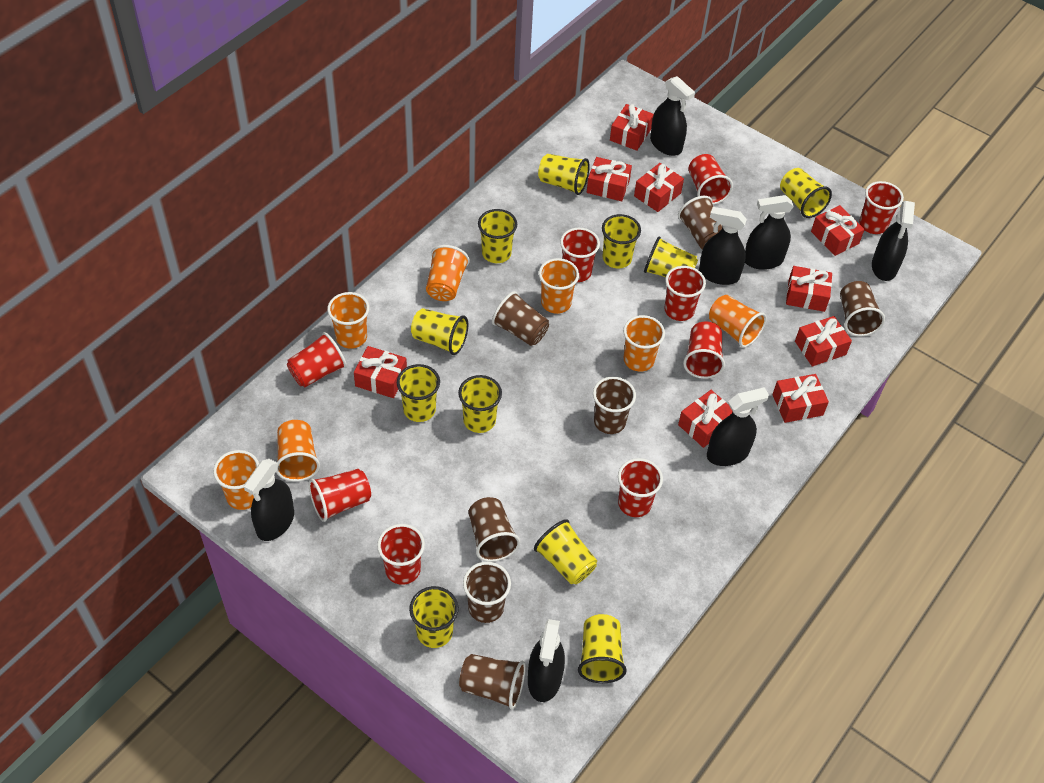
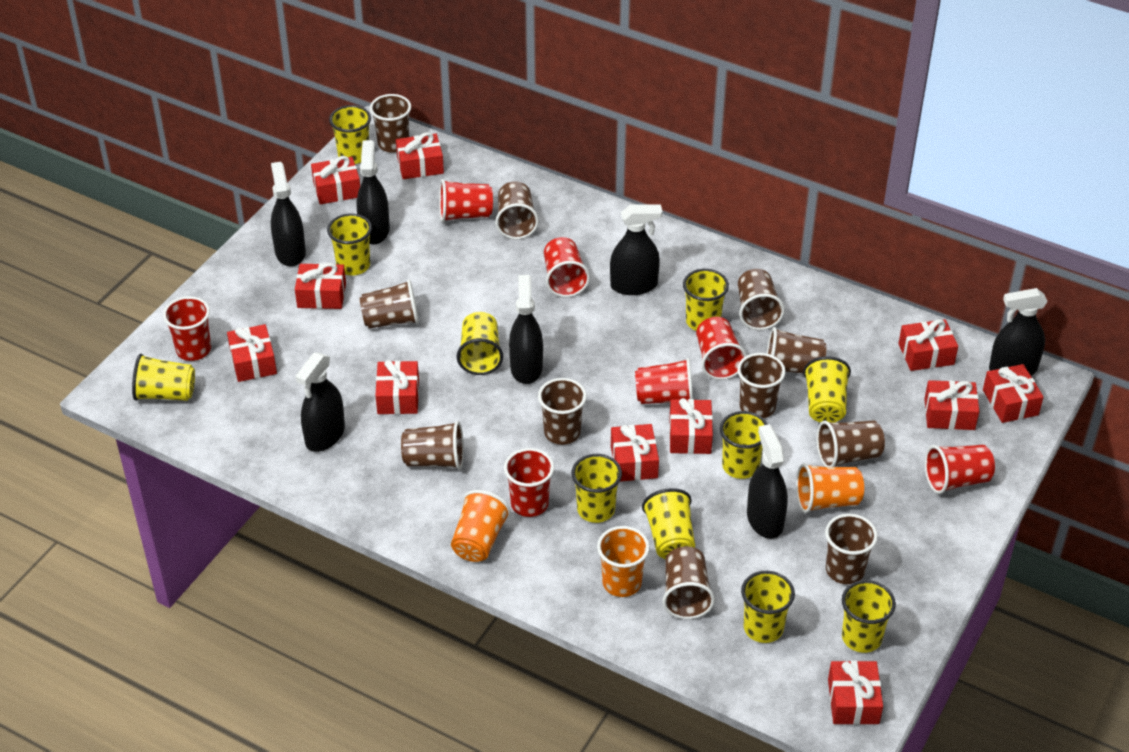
brown cup: 7 -> 11
orange cup: 7 -> 3
red cup: 9 -> 7
red gift: 9 -> 11

